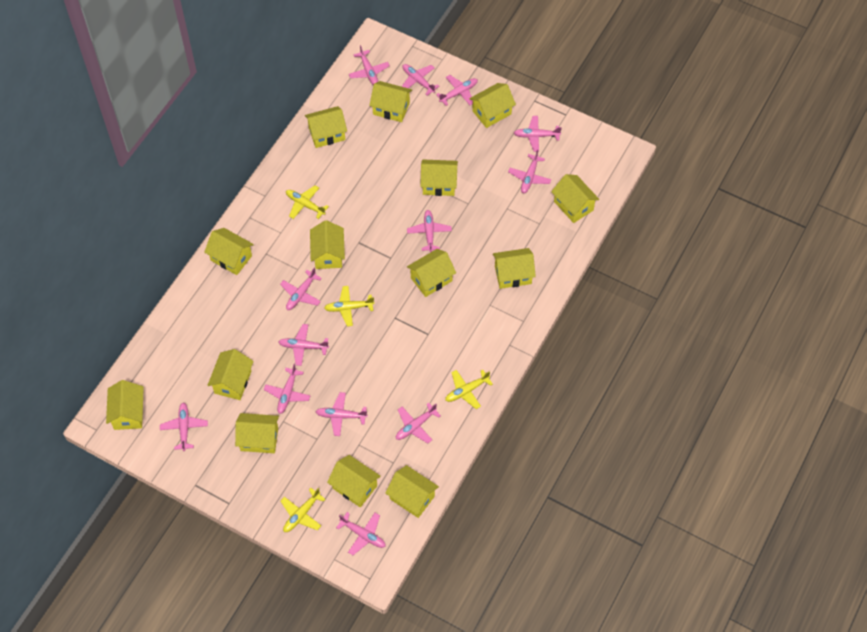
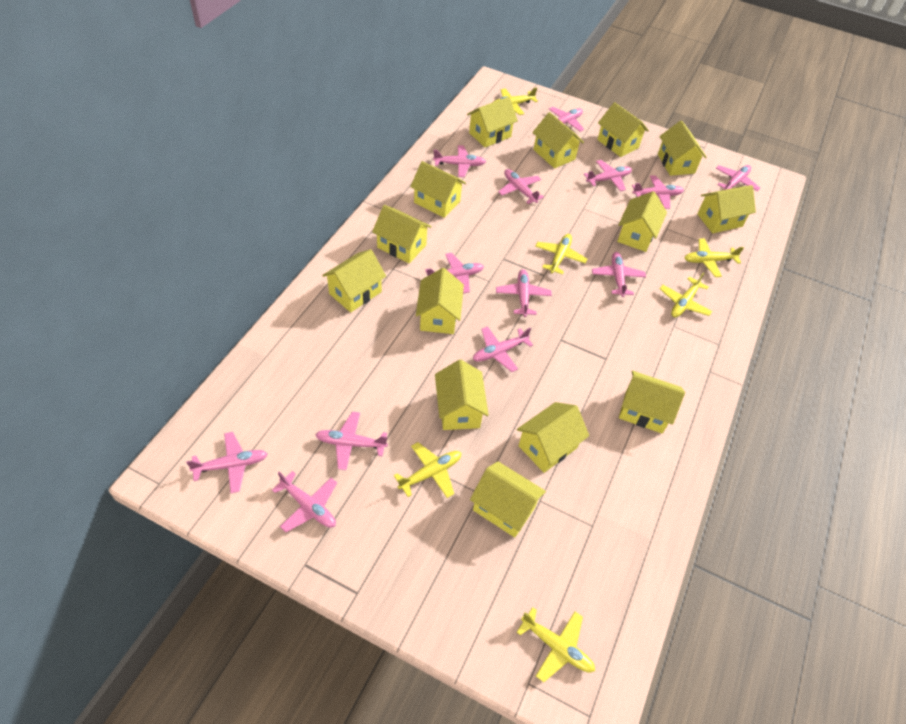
yellow plane: 4 -> 6

